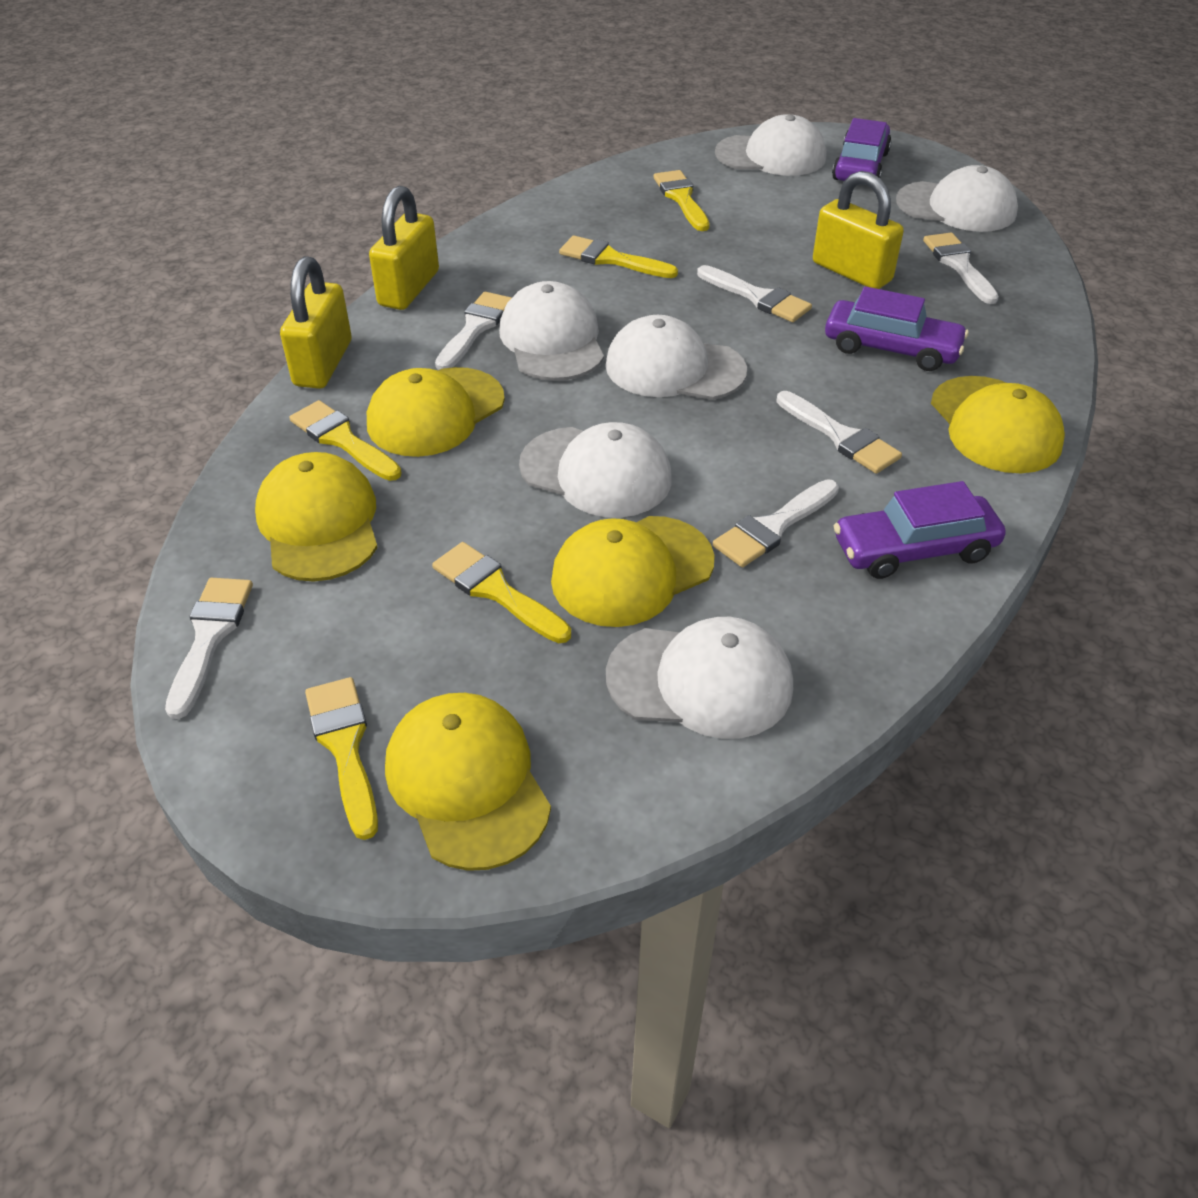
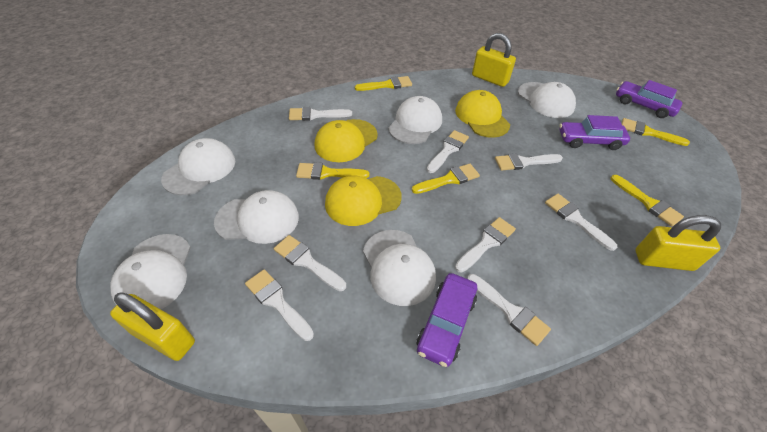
white brush: 6 -> 8
yellow cap: 5 -> 3

